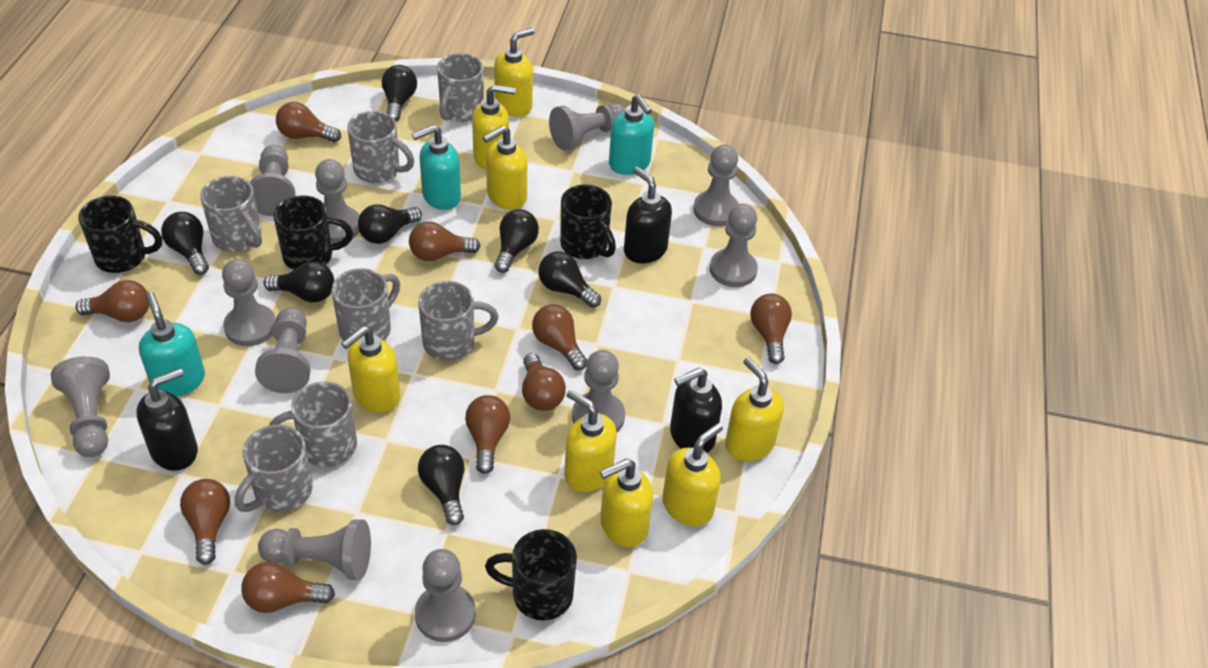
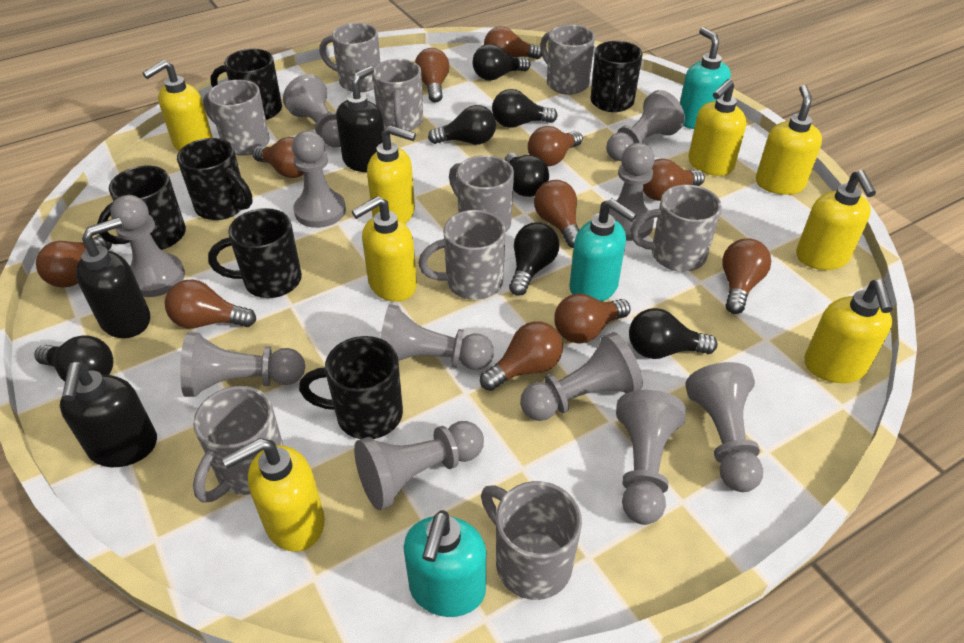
black mug: 4 -> 6
brown light bulb: 9 -> 11
grey mug: 7 -> 9

